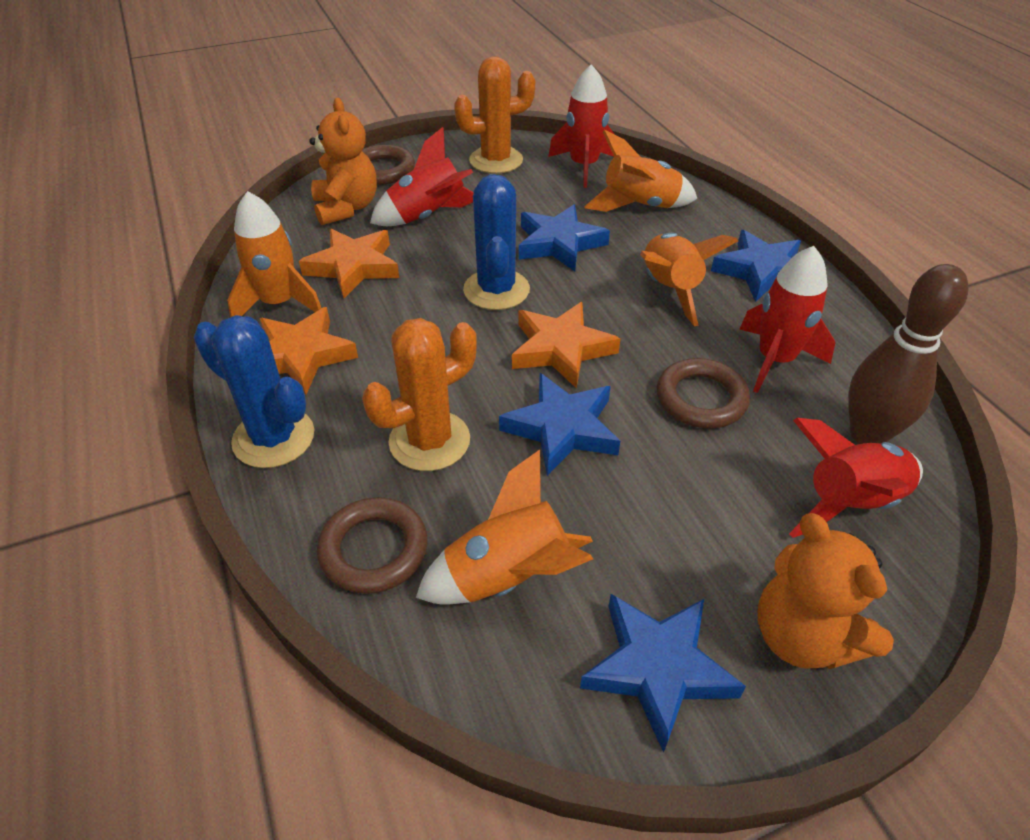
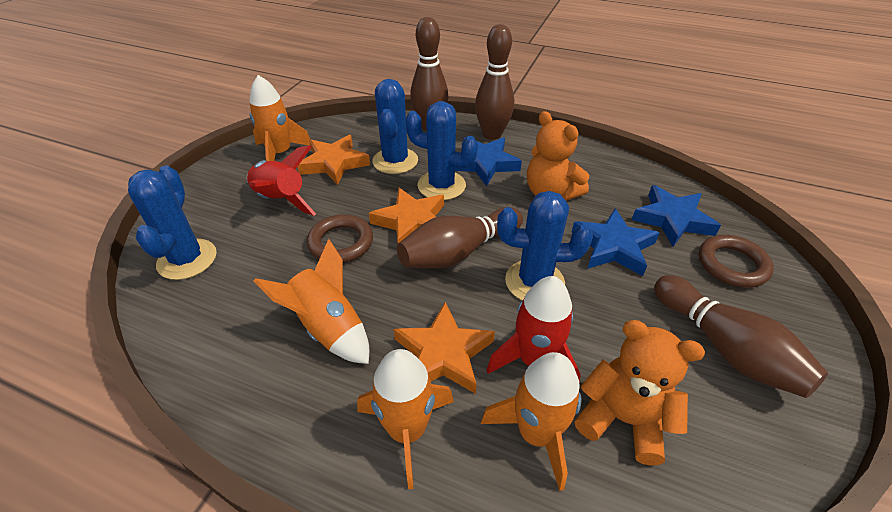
blue cactus: 2 -> 4
blue star: 4 -> 3
brown bowling pin: 1 -> 4
brown ring: 3 -> 2
orange cactus: 2 -> 0
red rocket: 4 -> 2

